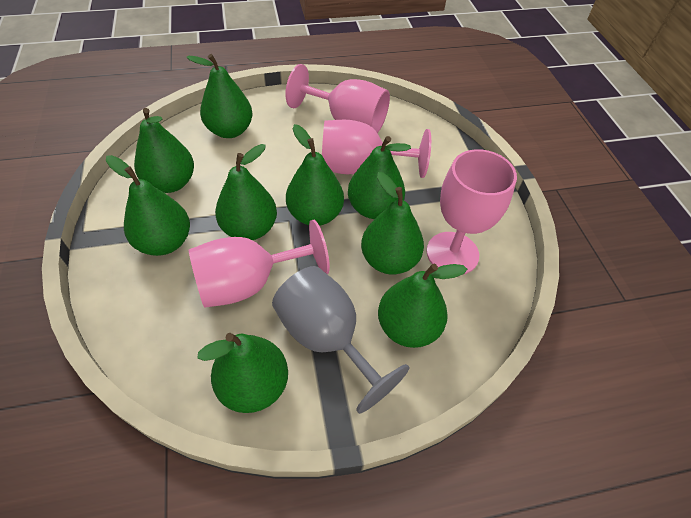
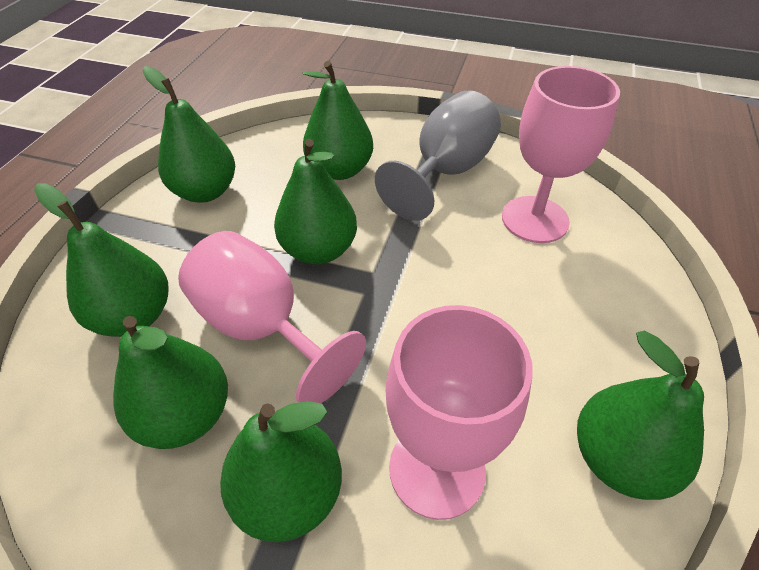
green pear: 9 -> 7
pink goblet: 4 -> 3

